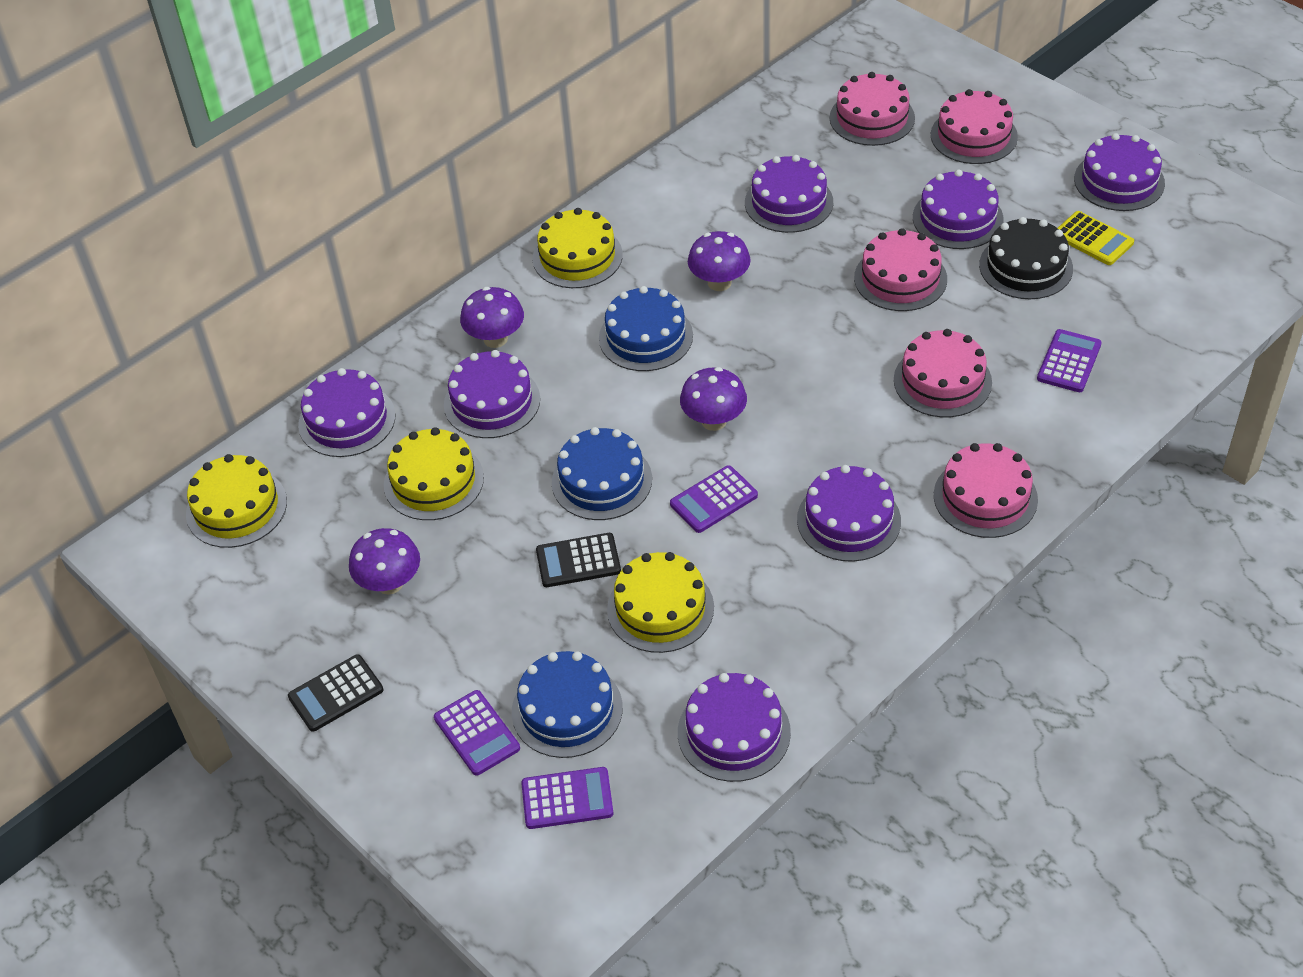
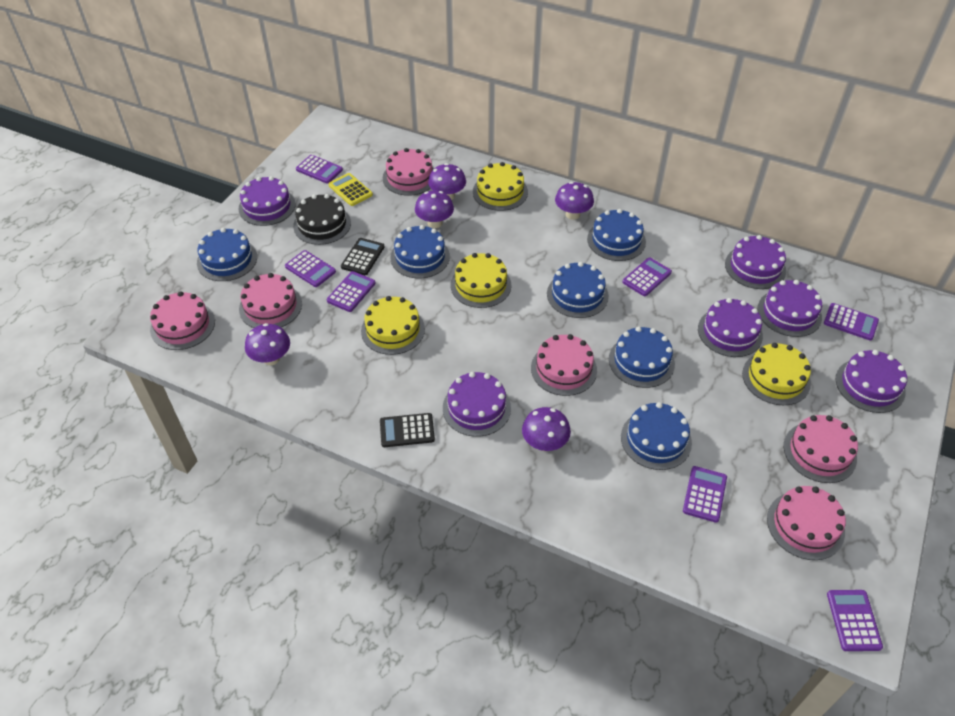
blue cake: 3 -> 6
pink cake: 5 -> 6
purple cake: 7 -> 6
purple calculator: 4 -> 7
purple mushroom: 4 -> 5

